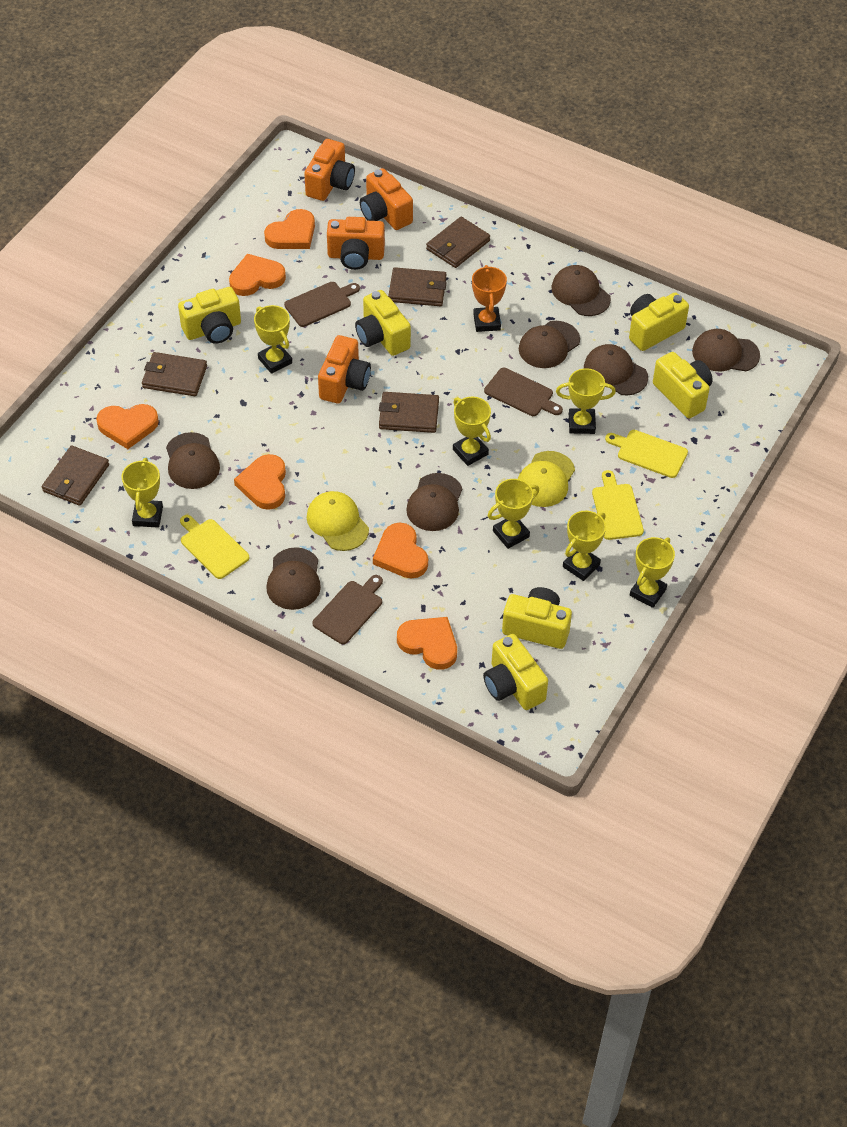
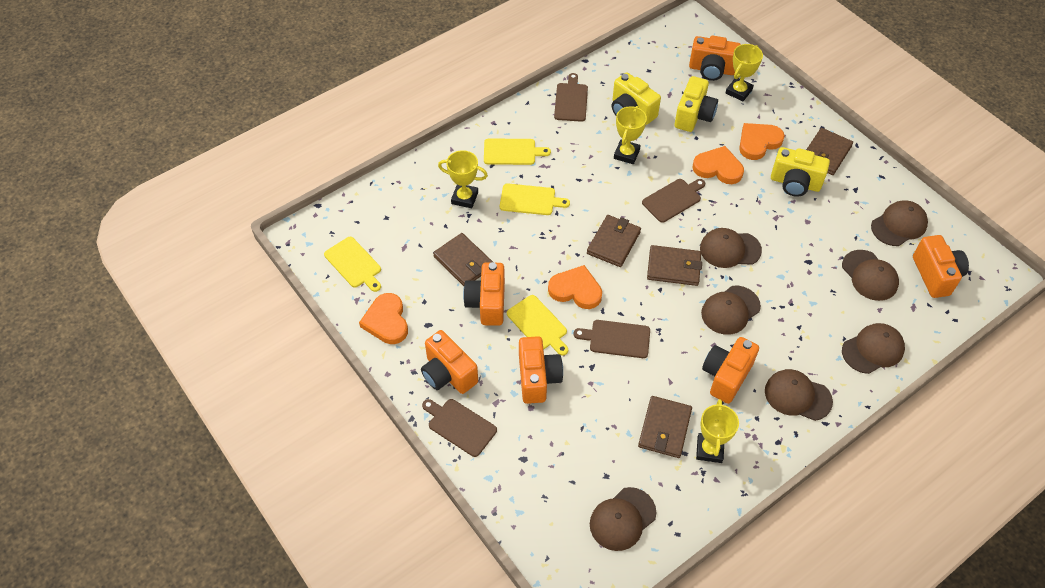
brown cutting board: 3 -> 4
orange camera: 4 -> 6
orange heart: 6 -> 4
orange trophy: 1 -> 0
yellow camera: 6 -> 3
yellow cap: 2 -> 0
yellow cutting board: 3 -> 4
yellow trophy: 7 -> 4

